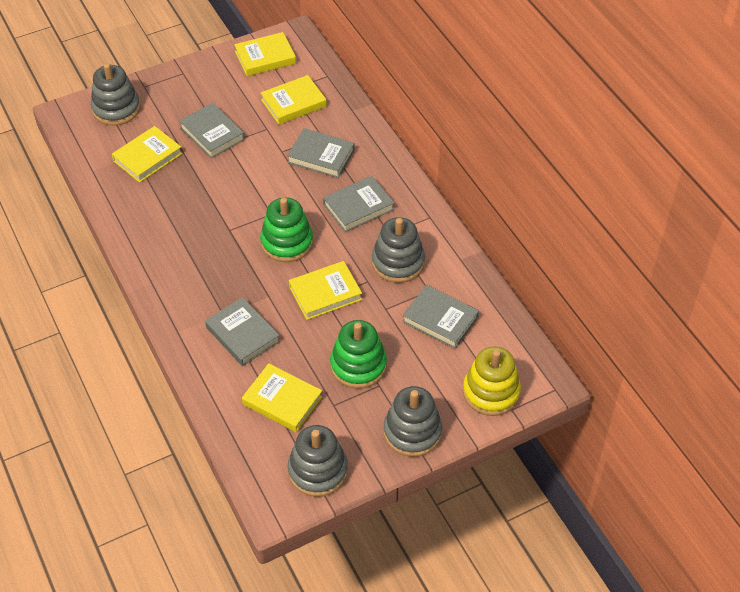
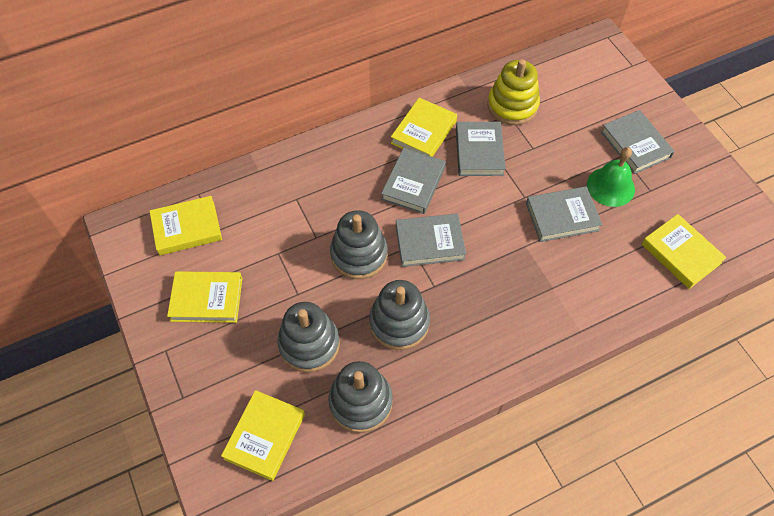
green bell: 0 -> 1
green stacking toy: 2 -> 0

